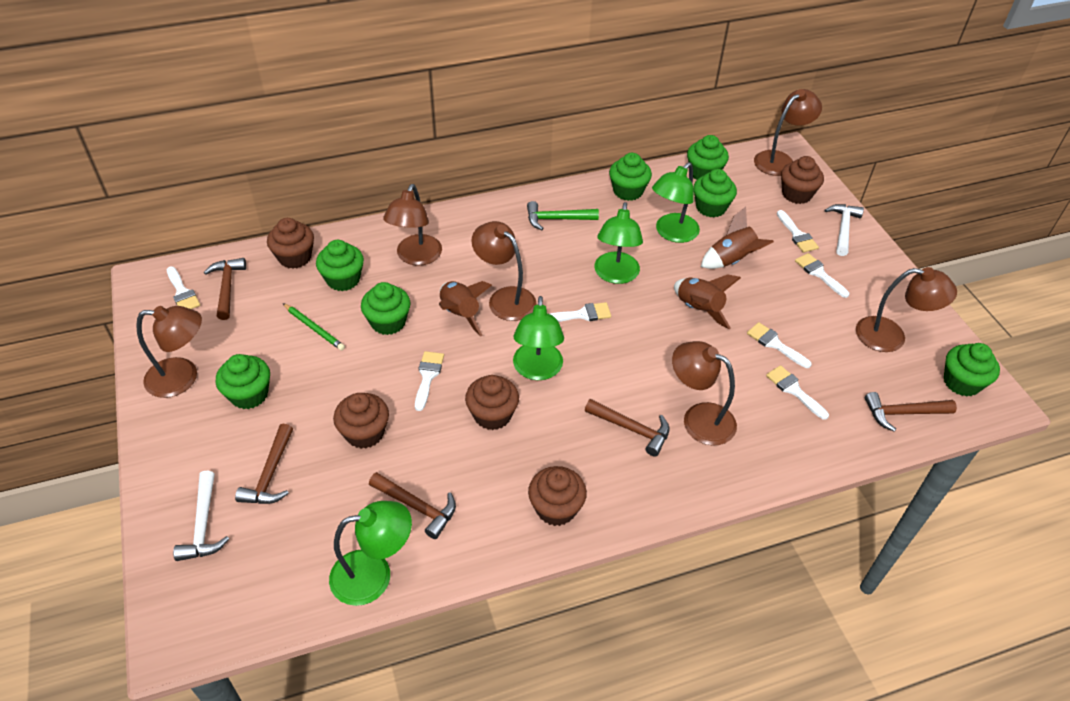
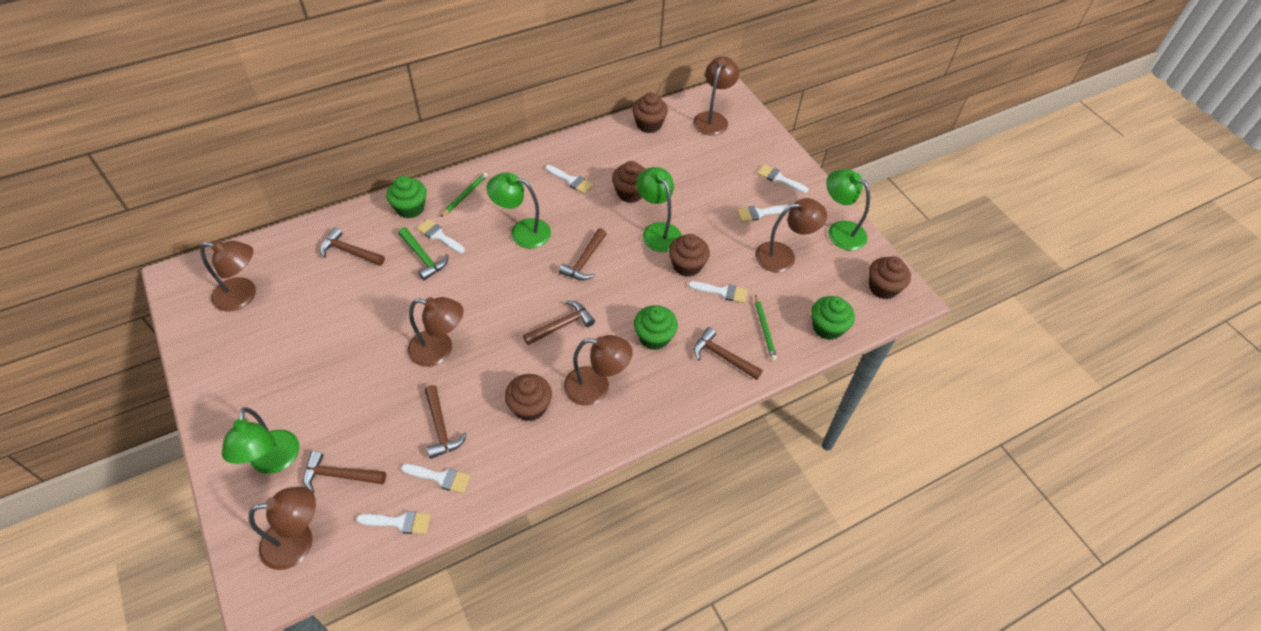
brown hammer: 5 -> 6
brown rocket: 3 -> 0
green cupcake: 7 -> 3
green pencil: 1 -> 2
white hammer: 2 -> 0

